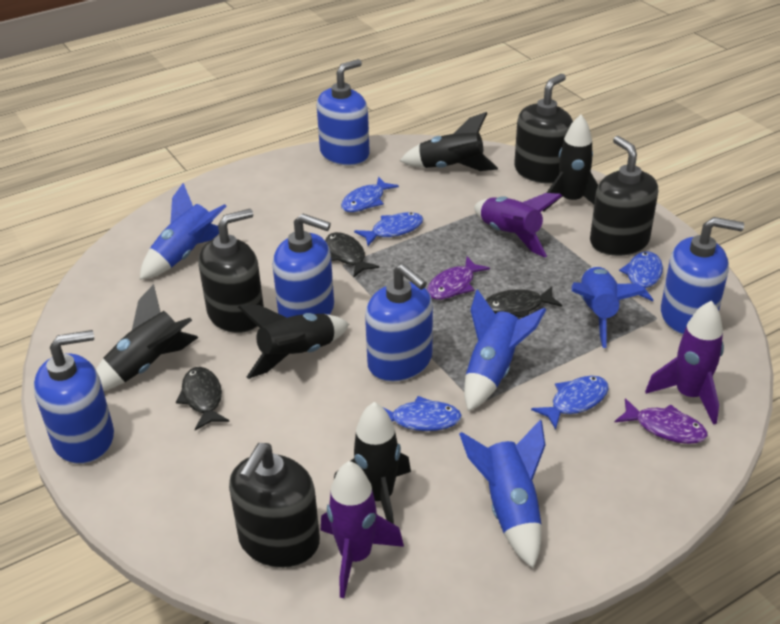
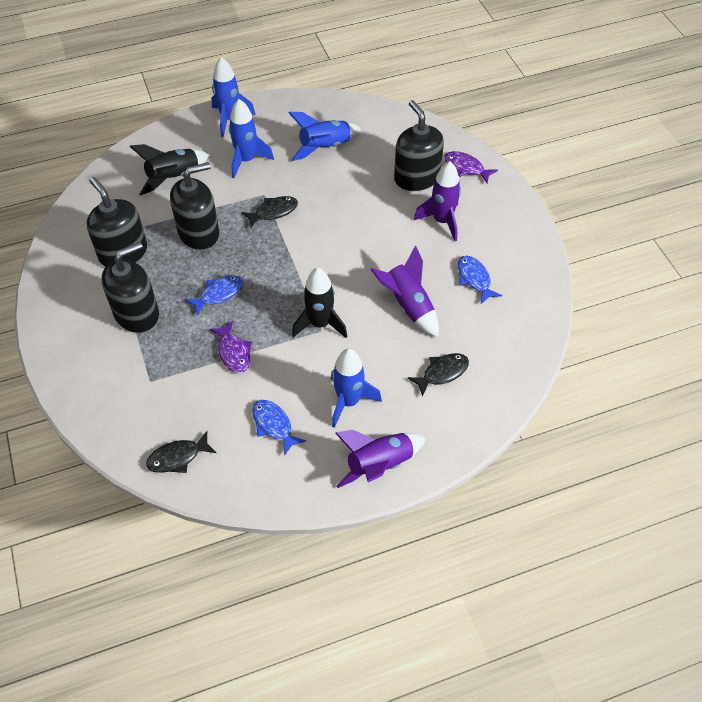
black rocket: 5 -> 2
blue fish: 5 -> 3
blue soap dispenser: 5 -> 0

